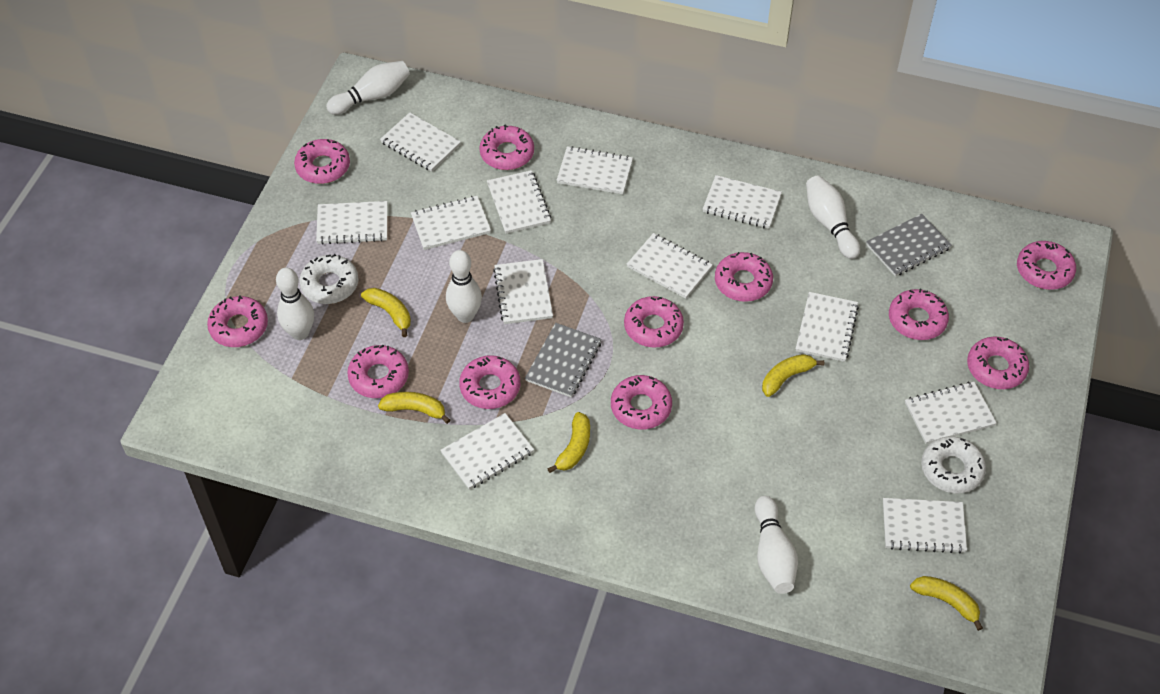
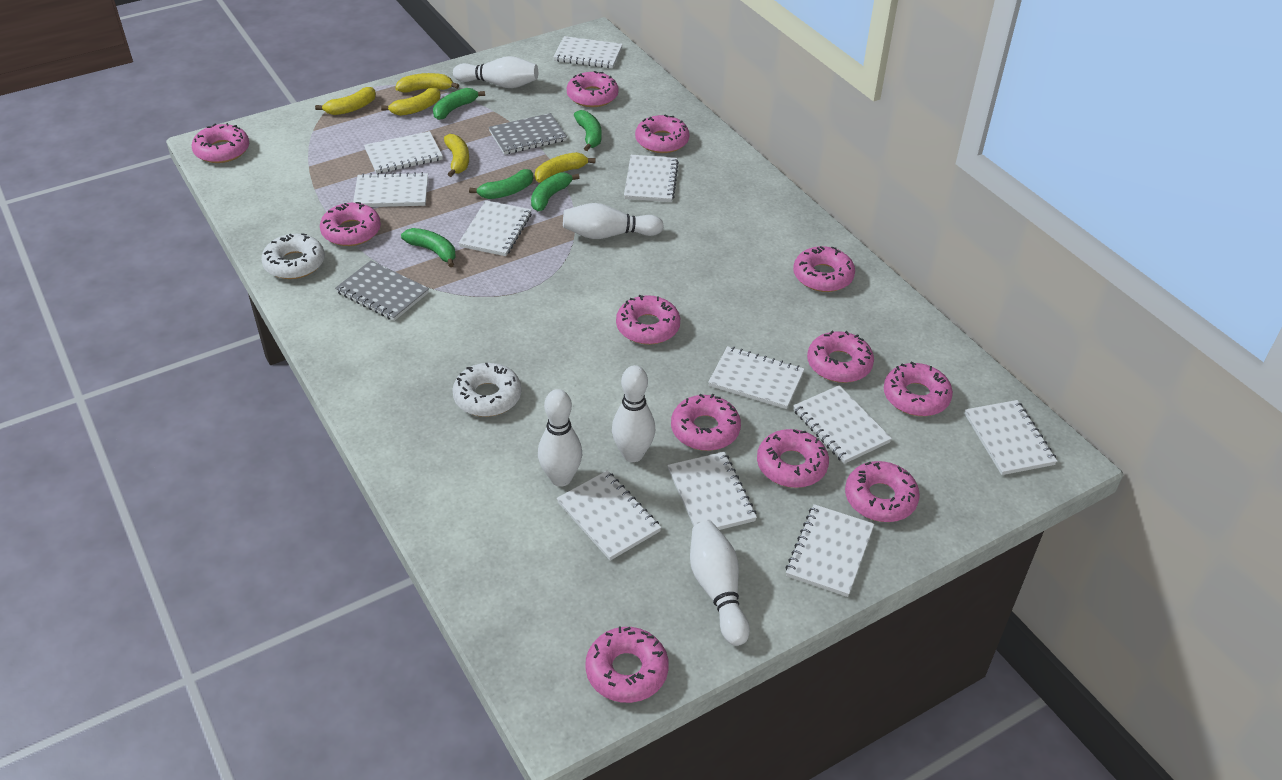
green banana: 0 -> 5
pink donut: 11 -> 12
white notebook: 12 -> 11

